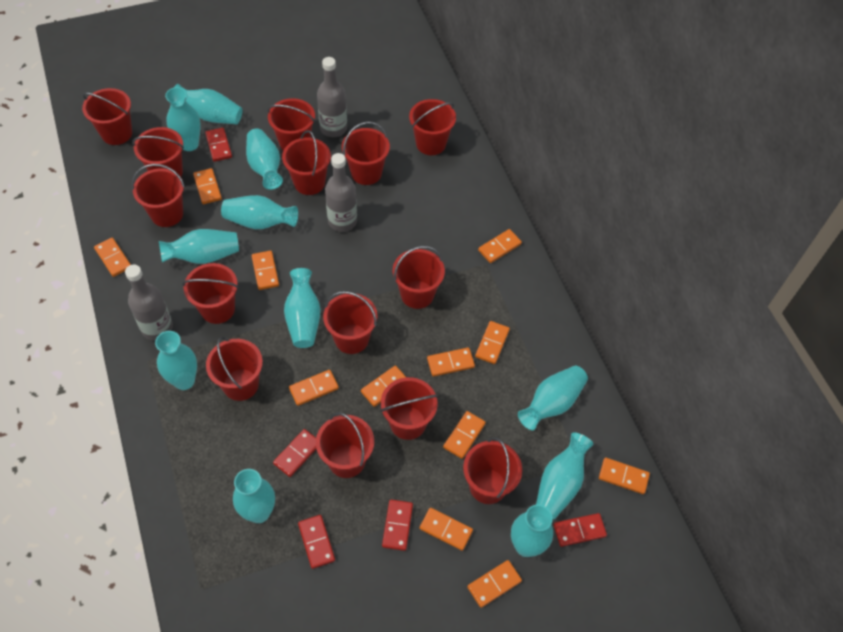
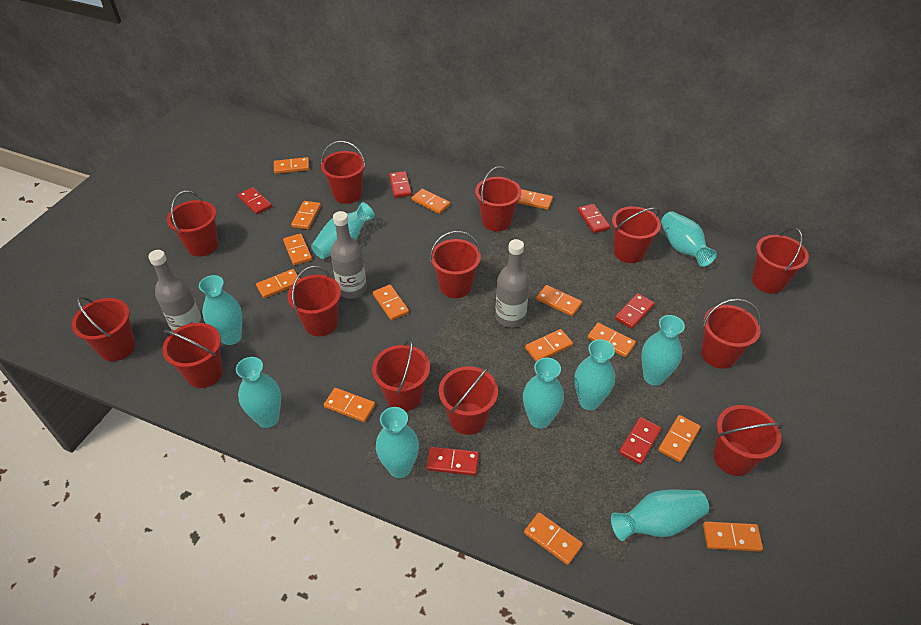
orange domino: 12 -> 14
red bucket: 14 -> 13
red domino: 5 -> 6
turquoise vase: 11 -> 9

